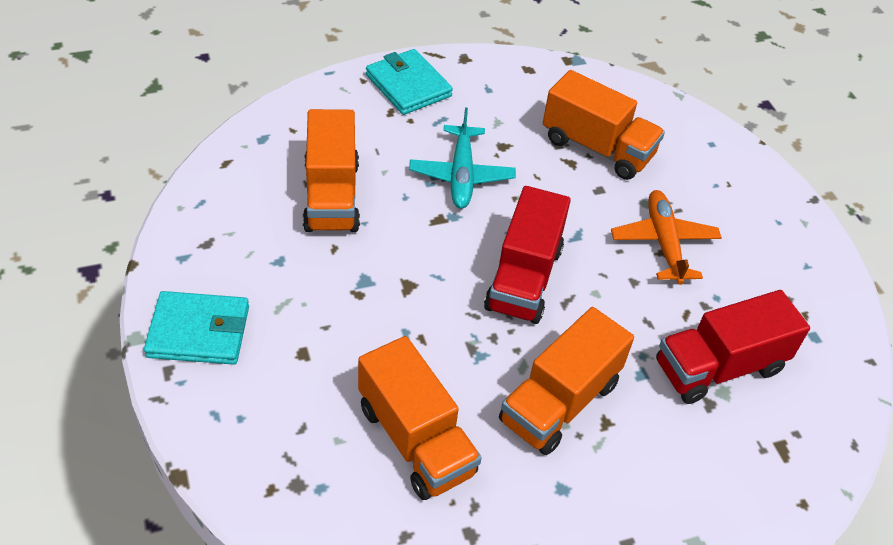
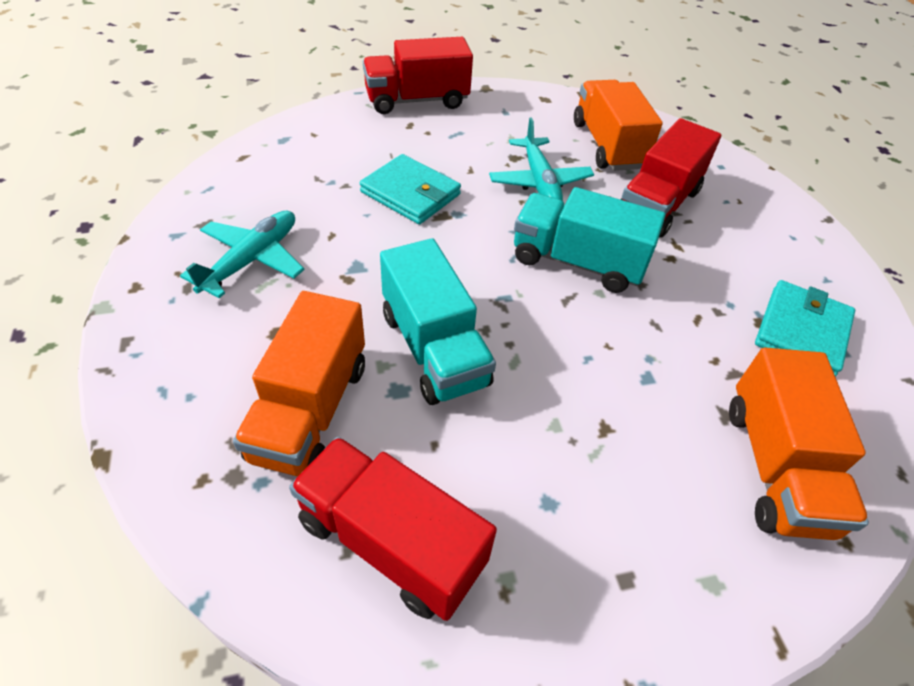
orange plane: 1 -> 0
orange truck: 4 -> 3
red truck: 2 -> 3
turquoise plane: 1 -> 2
turquoise truck: 0 -> 2

